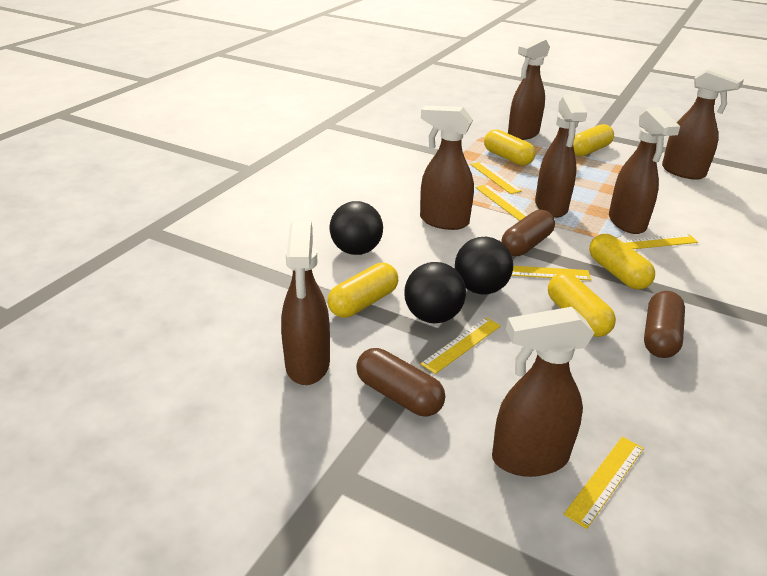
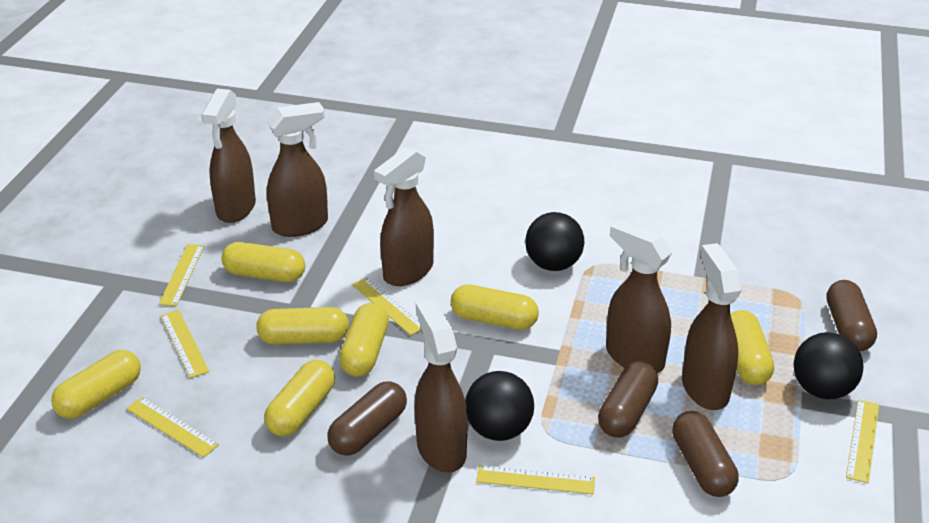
brown capsule: 3 -> 4
brown spray bottle: 7 -> 6
yellow capsule: 5 -> 7

